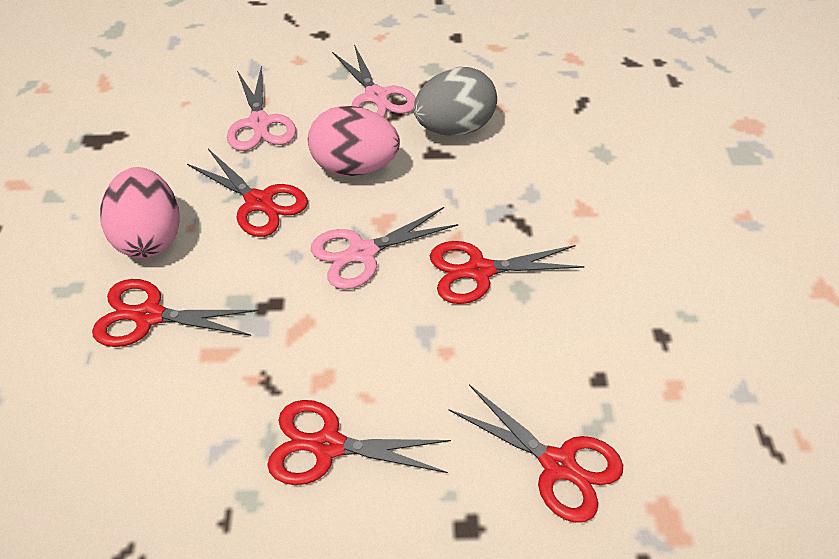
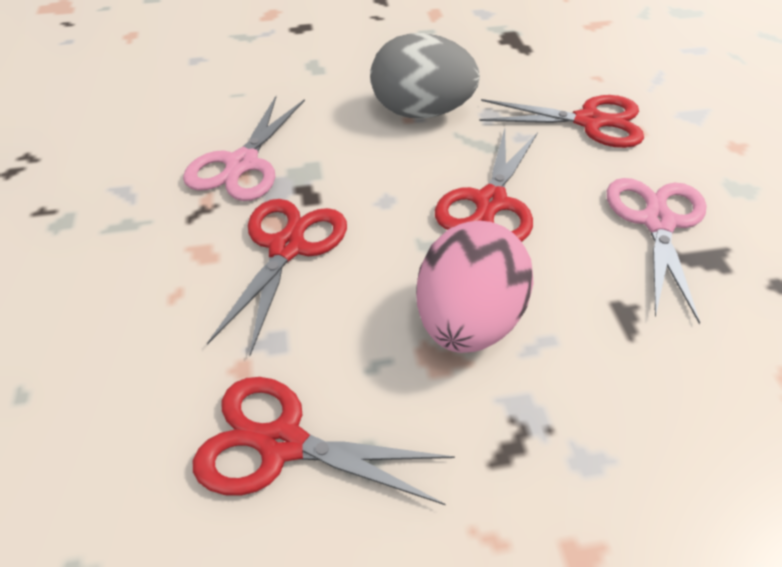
pink egg: 2 -> 1
pink scissors: 3 -> 2
red scissors: 5 -> 4

